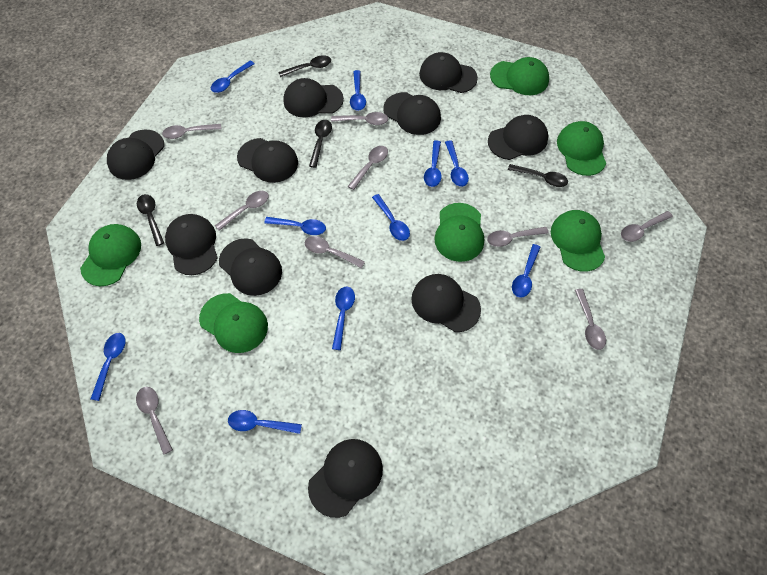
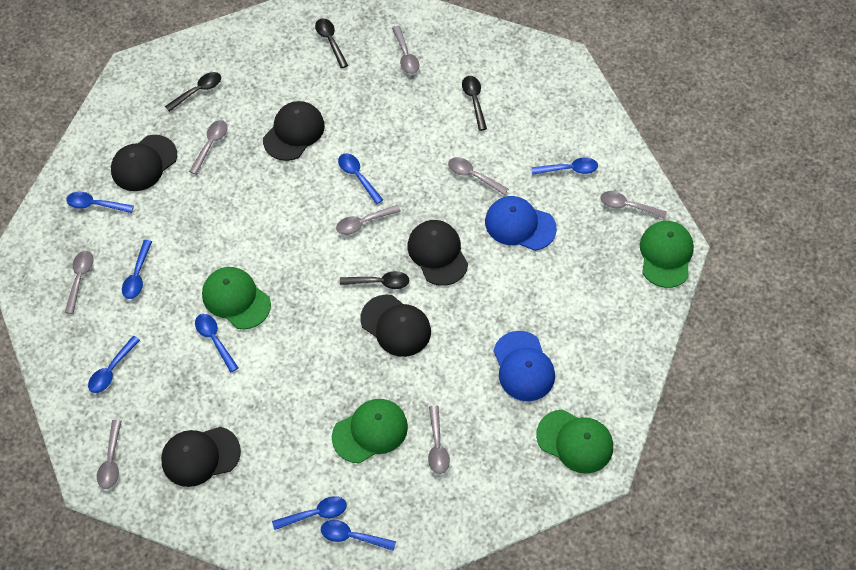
black cap: 10 -> 5
blue cap: 0 -> 2
blue spoon: 10 -> 8
green cap: 6 -> 4
grey spoon: 9 -> 8

